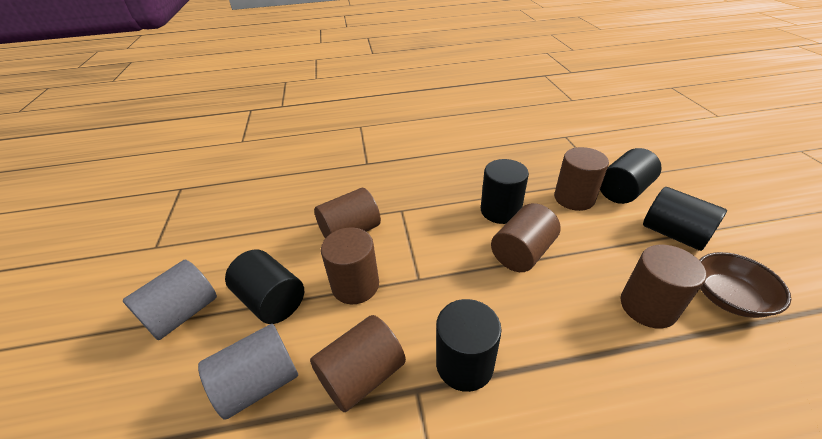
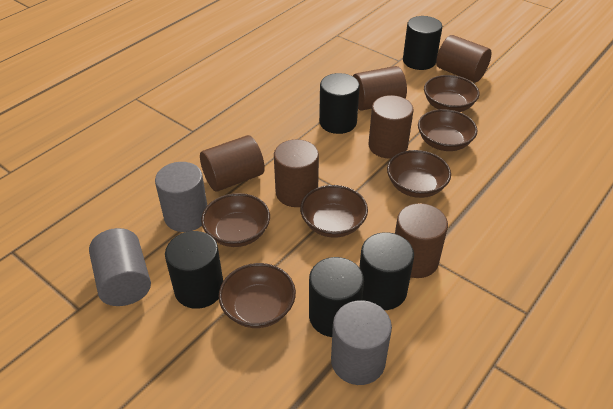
brown bowl: 1 -> 6
grey cylinder: 2 -> 3

